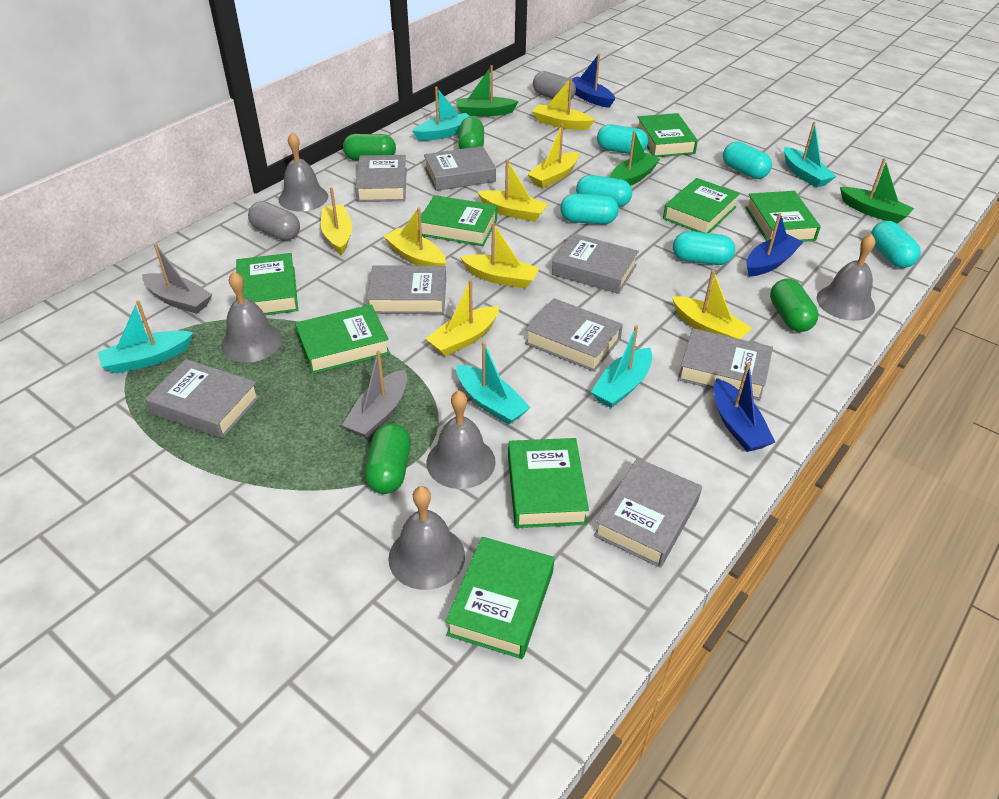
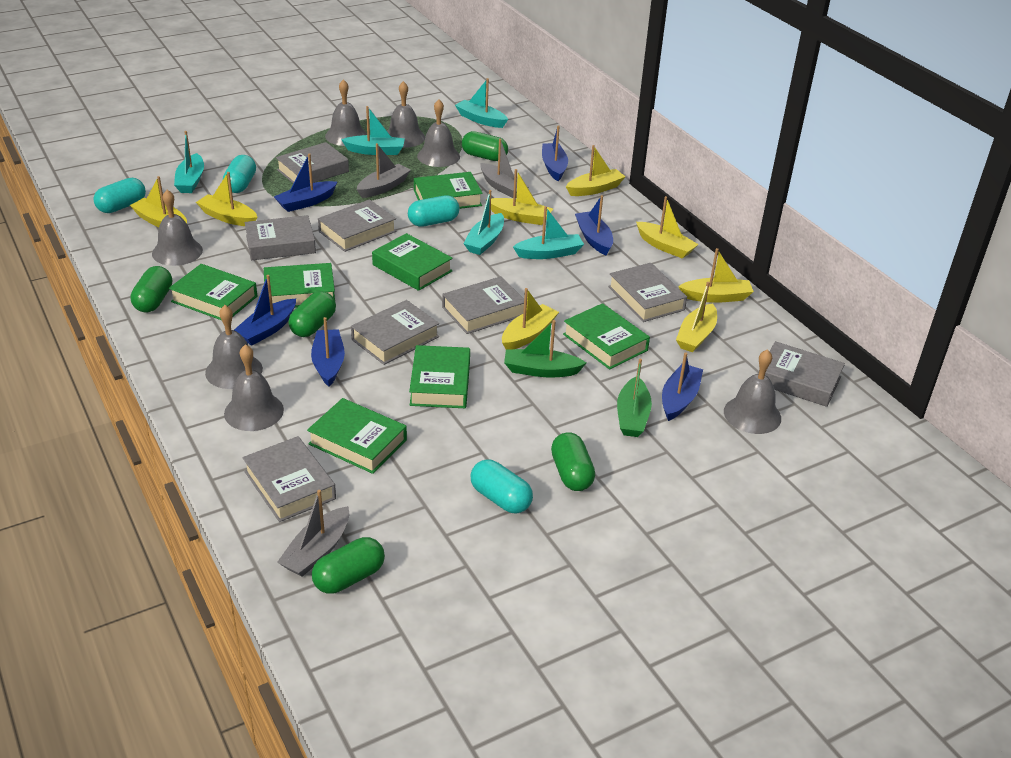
blue boat: 3 -> 6
green boat: 3 -> 2
green book: 8 -> 7
green capsule: 4 -> 5
grey bell: 5 -> 7
grey boat: 2 -> 3
grey capsule: 2 -> 0
turquoise capsule: 6 -> 4

